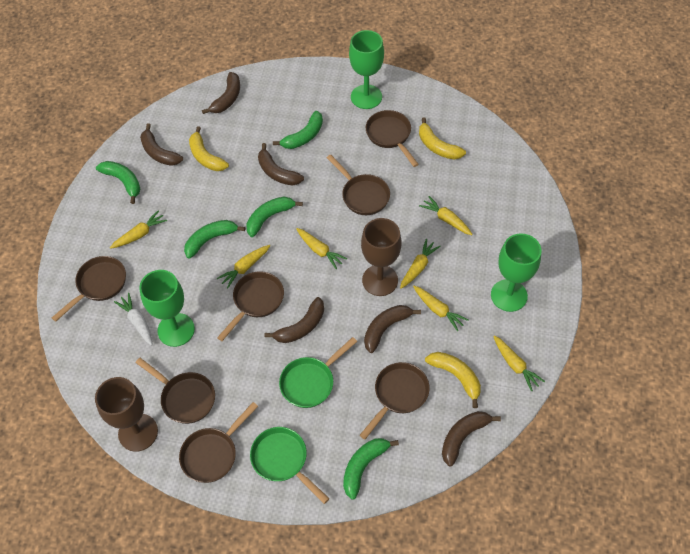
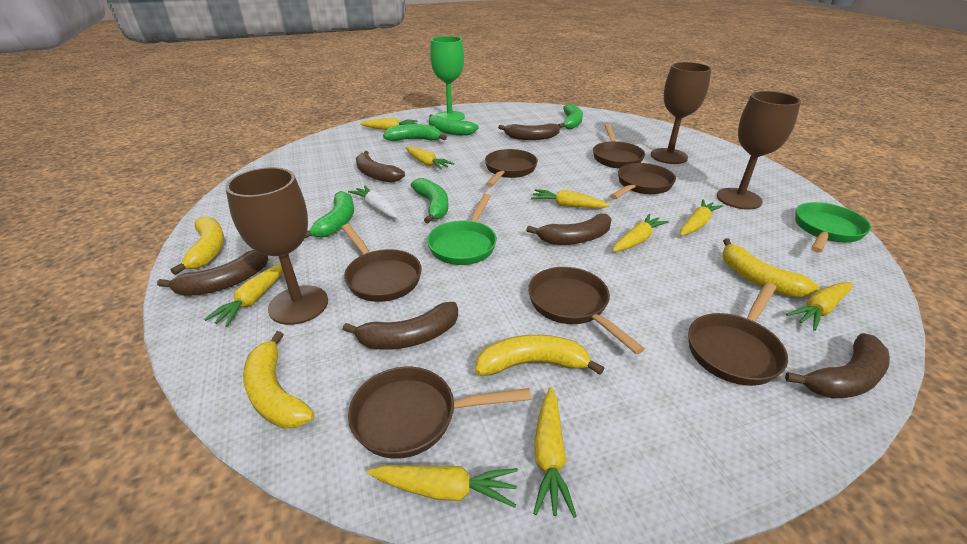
brown goblet: 2 -> 3
green goblet: 3 -> 1
yellow banana: 3 -> 4
yellow carrot: 7 -> 9

